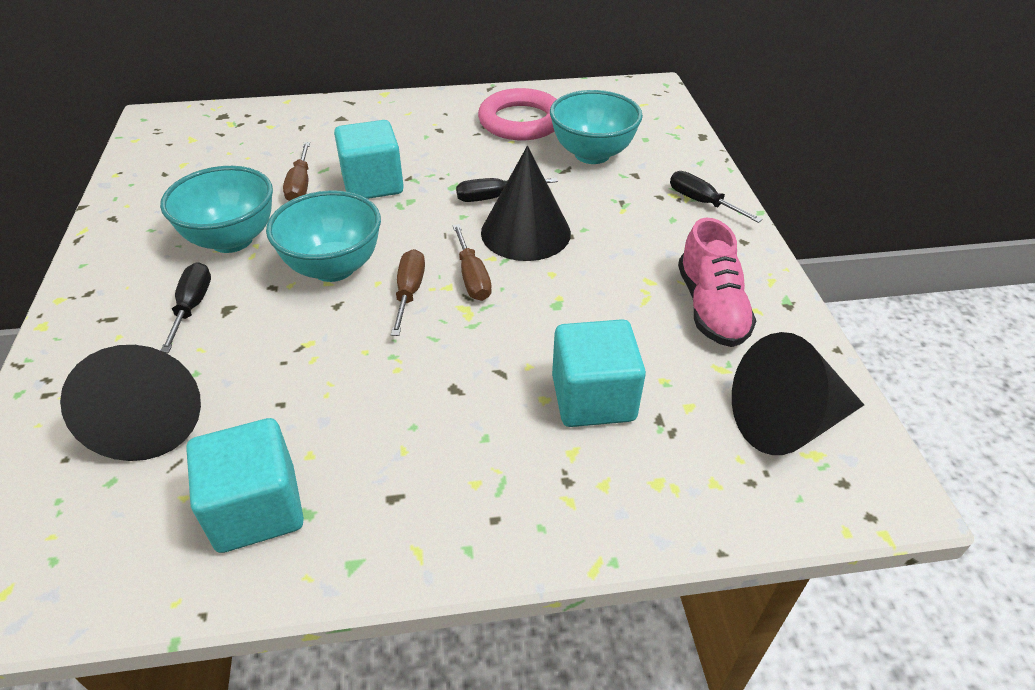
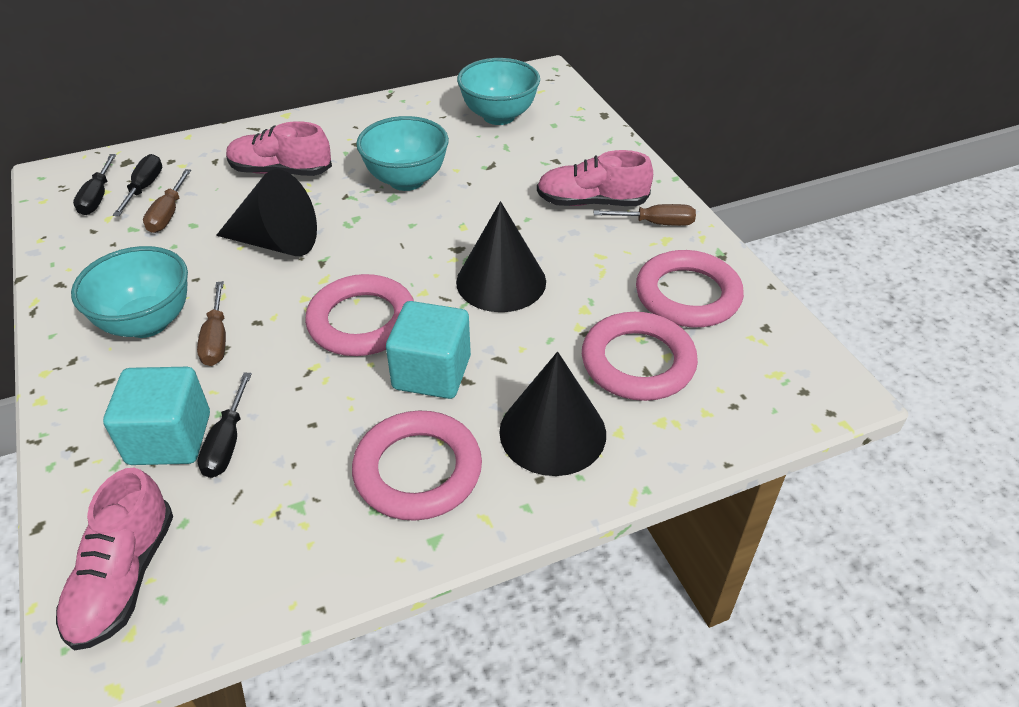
pink ring: 1 -> 4
pink shoe: 1 -> 3
turquoise cube: 3 -> 2

